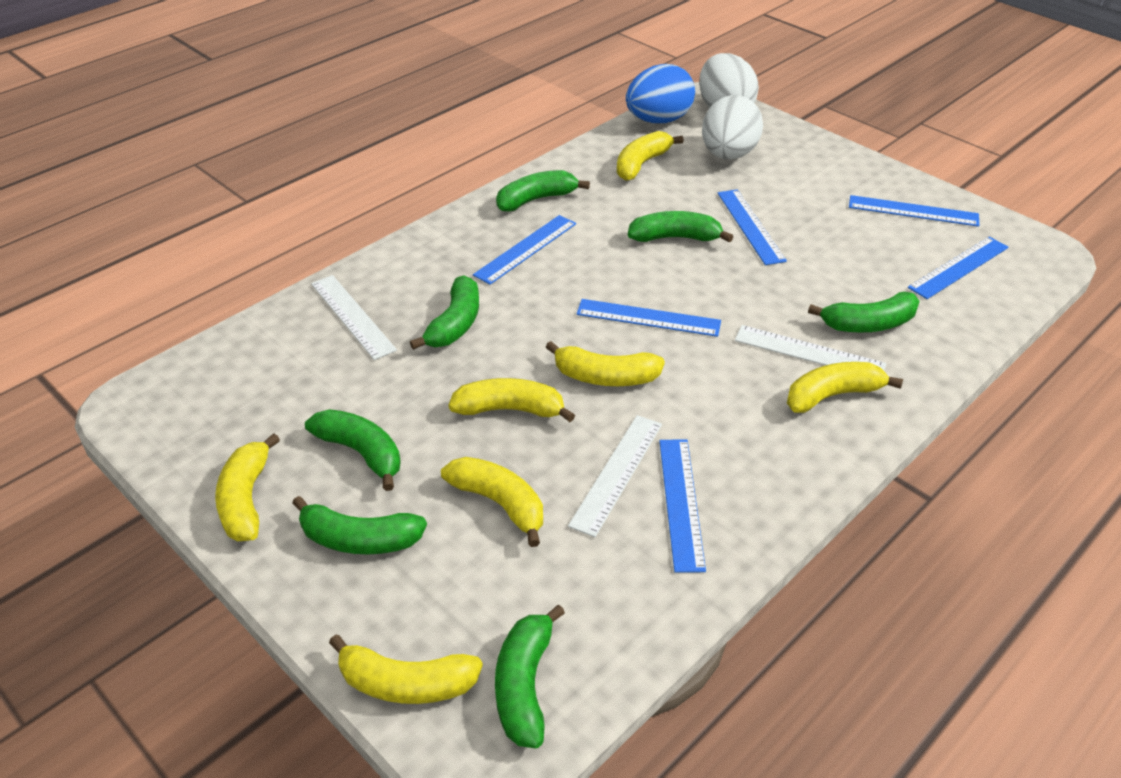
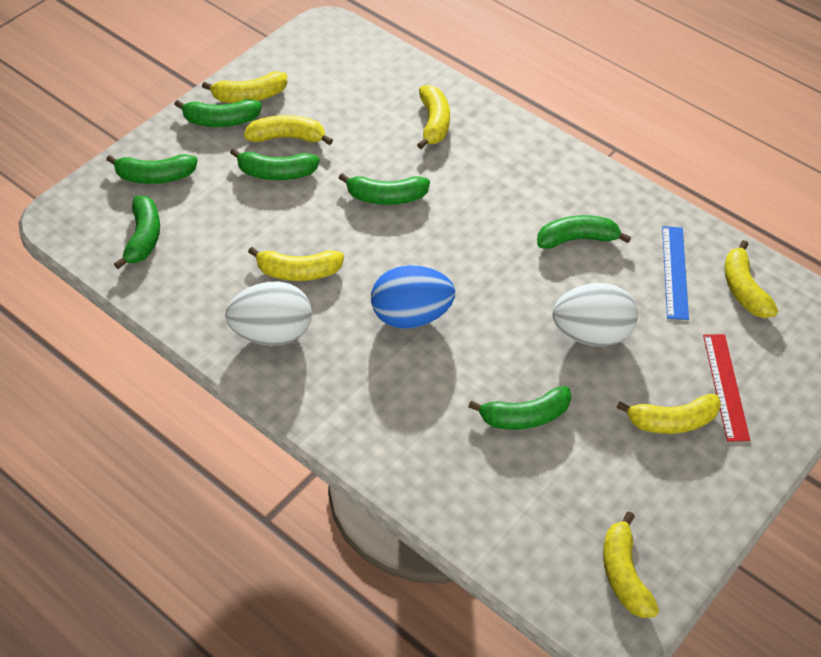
blue ruler: 6 -> 1
red ruler: 0 -> 1
white ruler: 3 -> 0

